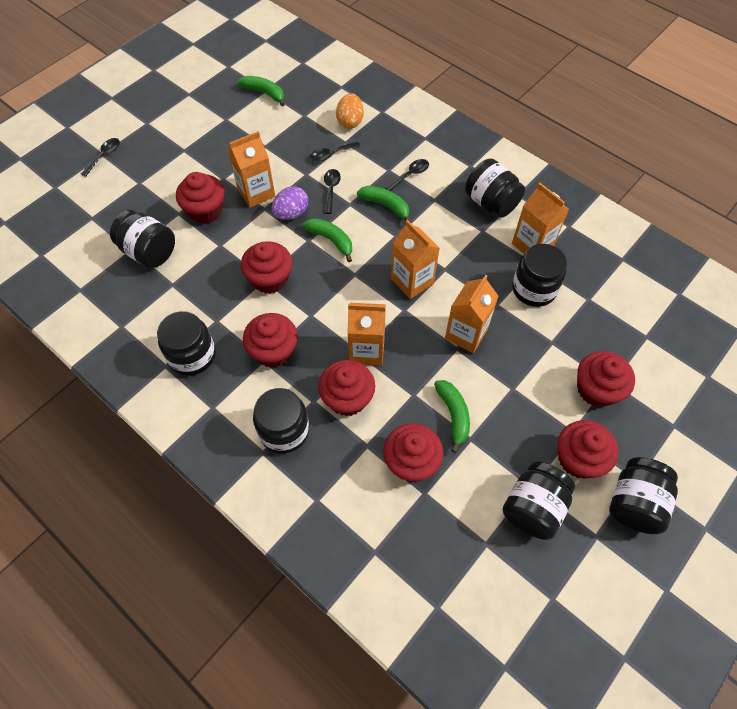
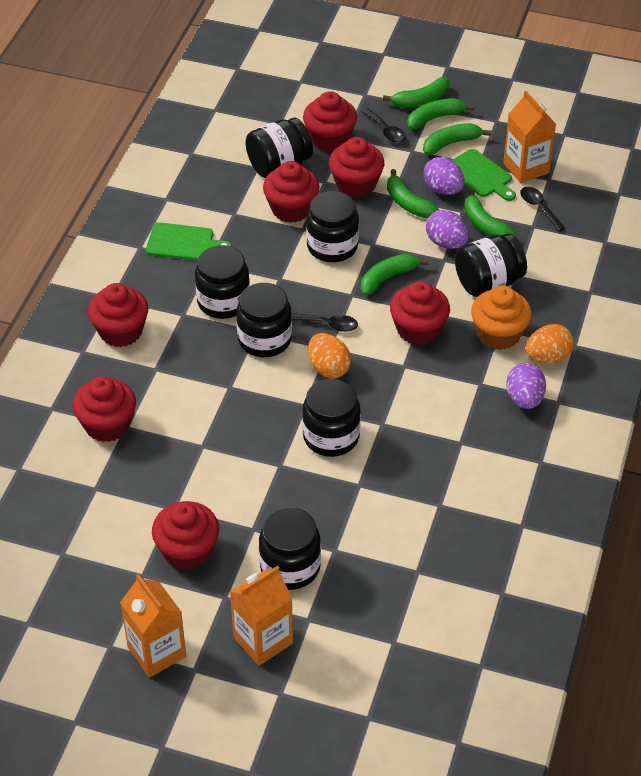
black spoon: 4 -> 3
green banana: 4 -> 6
green cutting board: 0 -> 2
orange carton: 5 -> 3
orange cupcake: 0 -> 1
orange egg: 1 -> 2
purple egg: 1 -> 3

